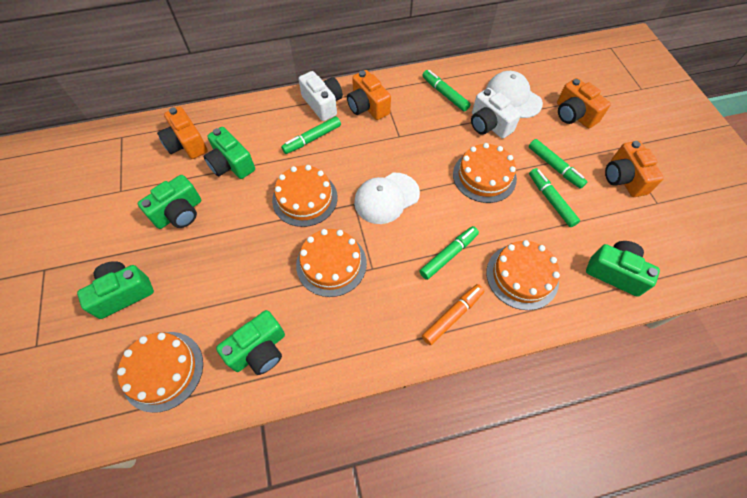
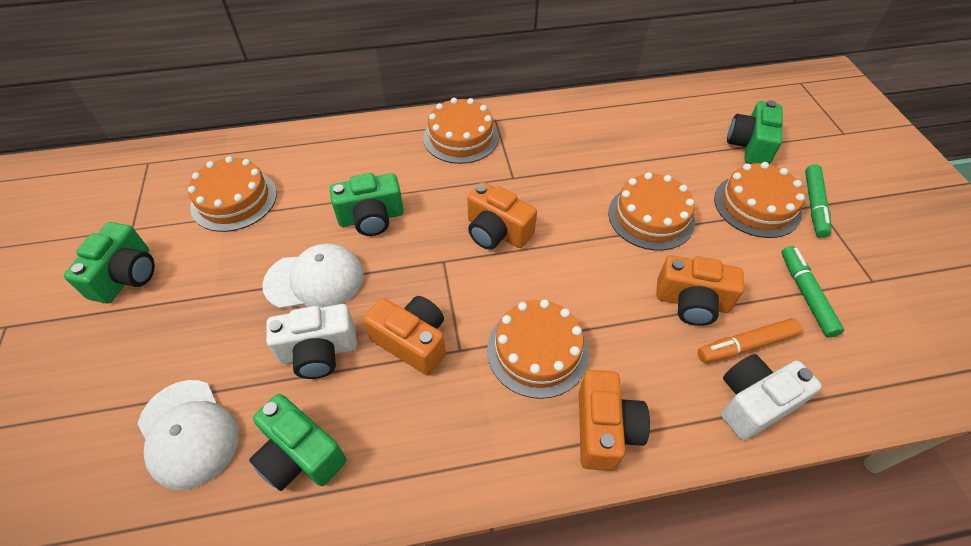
green camera: 5 -> 4
green marker: 5 -> 2

